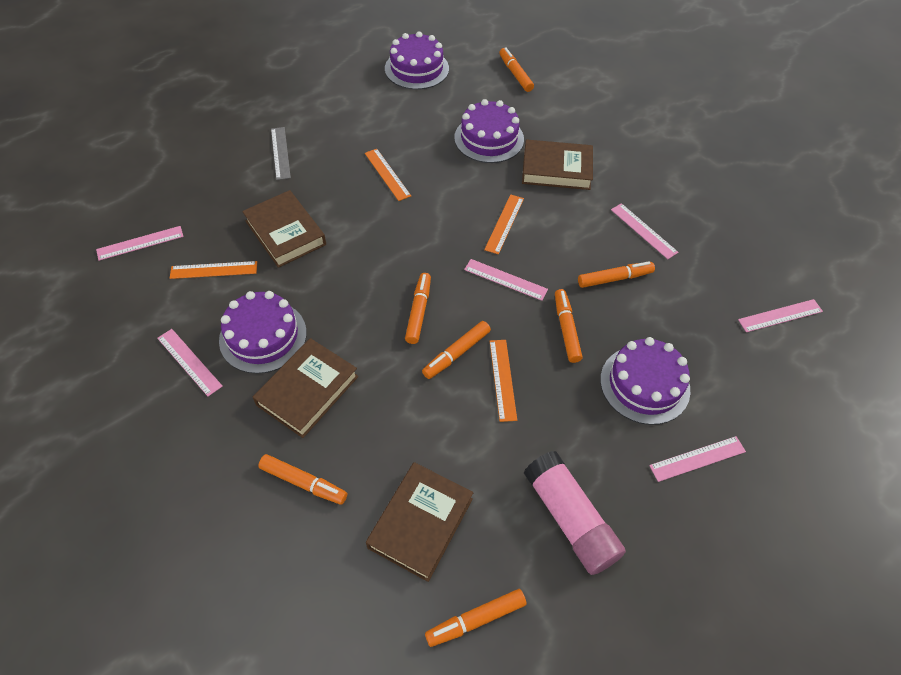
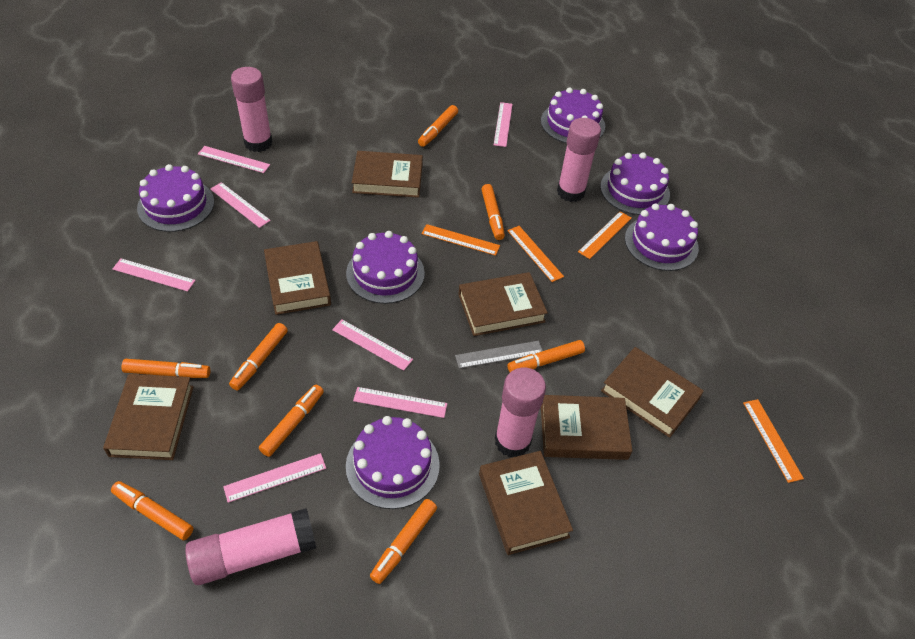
brown book: 4 -> 7
orange marker: 7 -> 8
pink glue stick: 1 -> 4
pink ruler: 6 -> 7
purple cake: 4 -> 6

